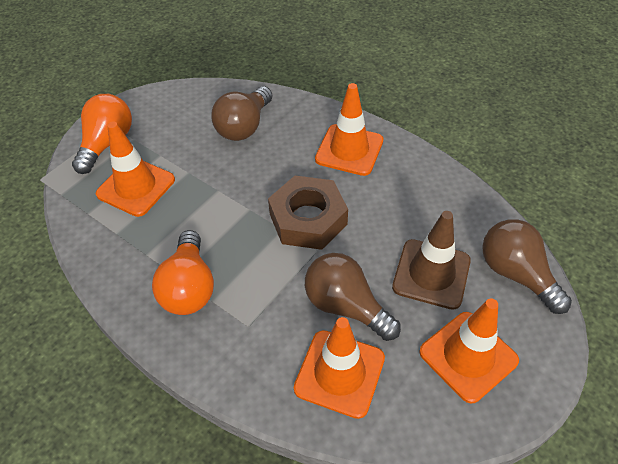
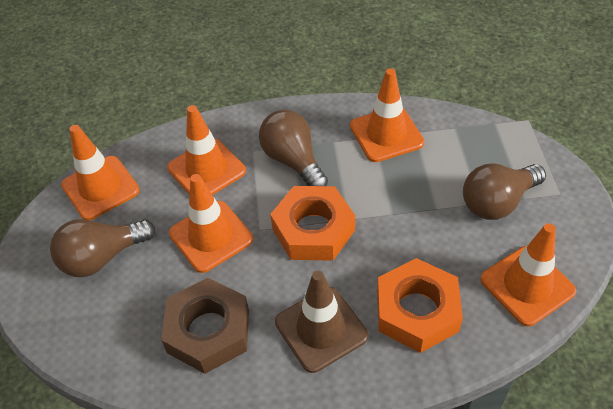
orange light bulb: 2 -> 0
orange nut: 0 -> 2
orange traffic cone: 4 -> 5

